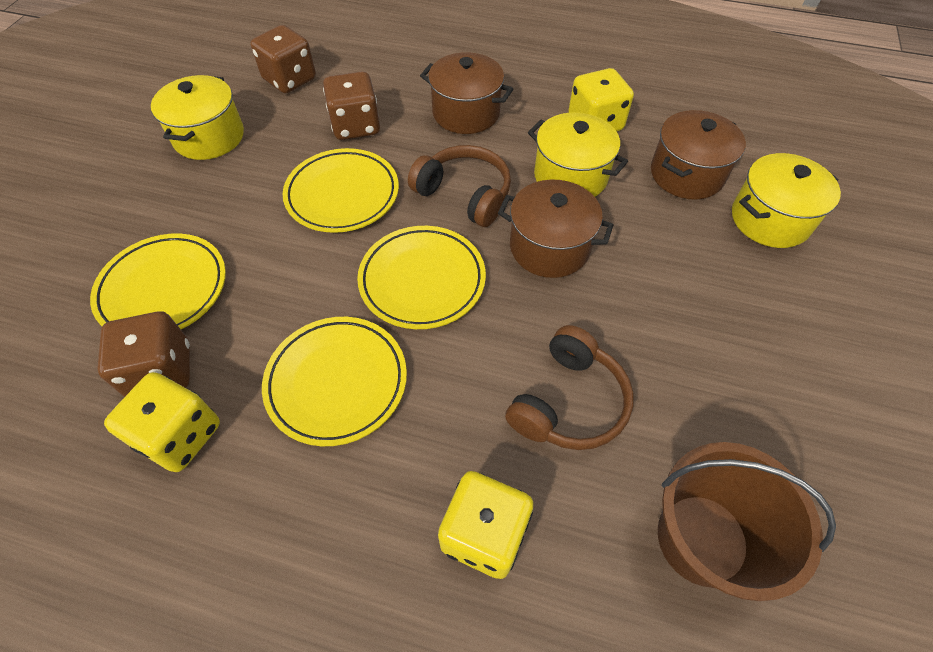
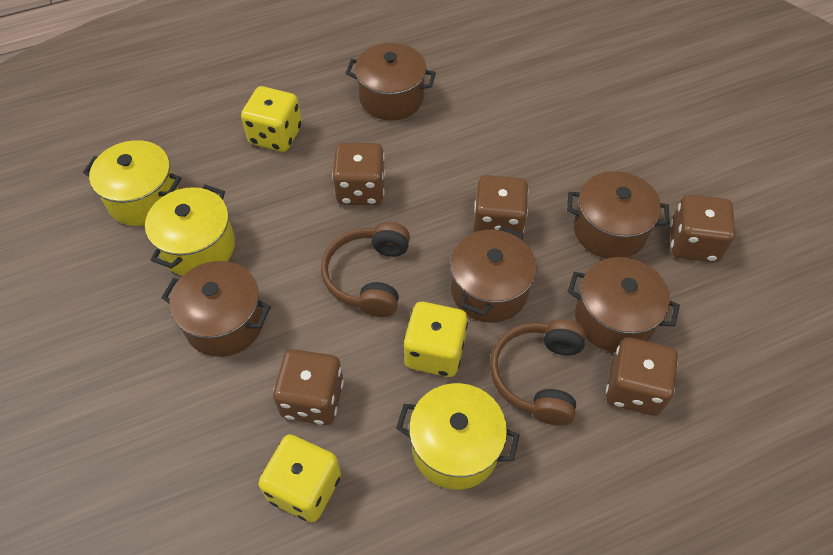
brown bucket: 1 -> 0
brown dice: 3 -> 5
brown pot: 3 -> 5
yellow plate: 4 -> 0

